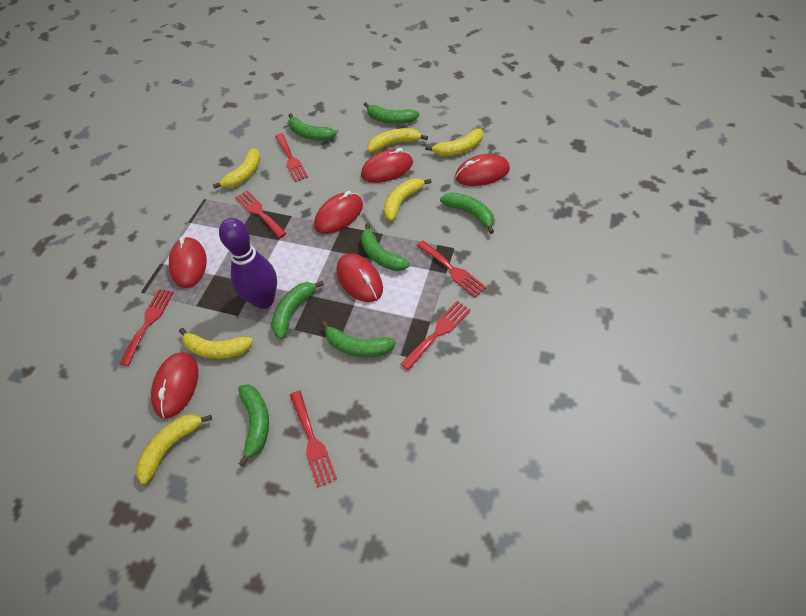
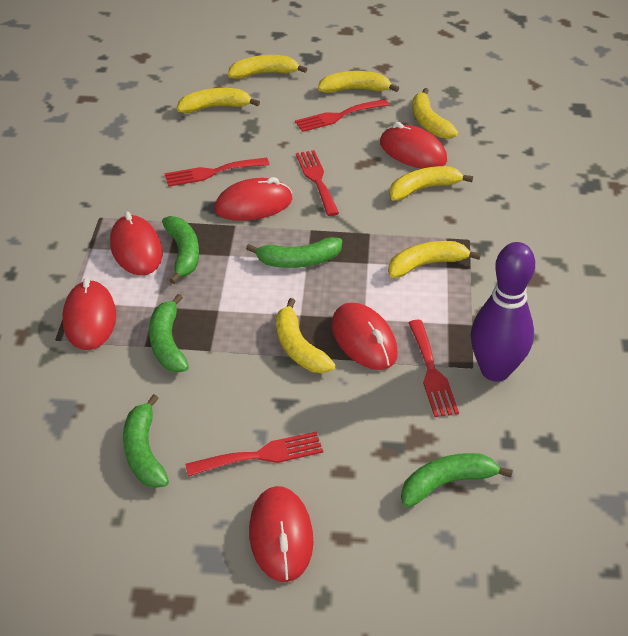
green banana: 7 -> 5
red fork: 6 -> 5
yellow banana: 6 -> 7

